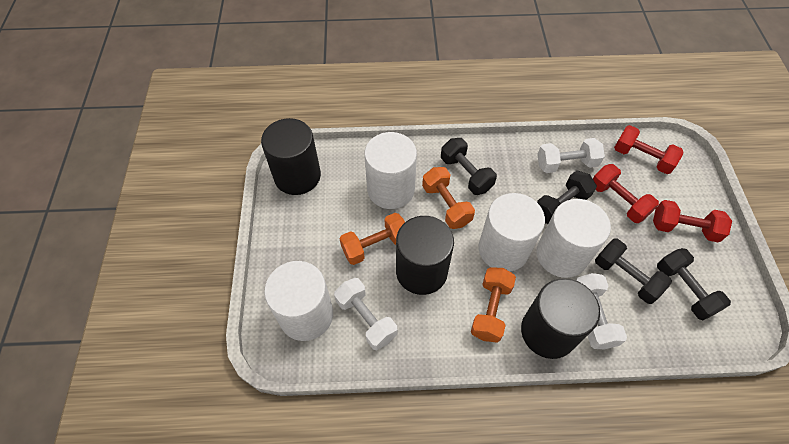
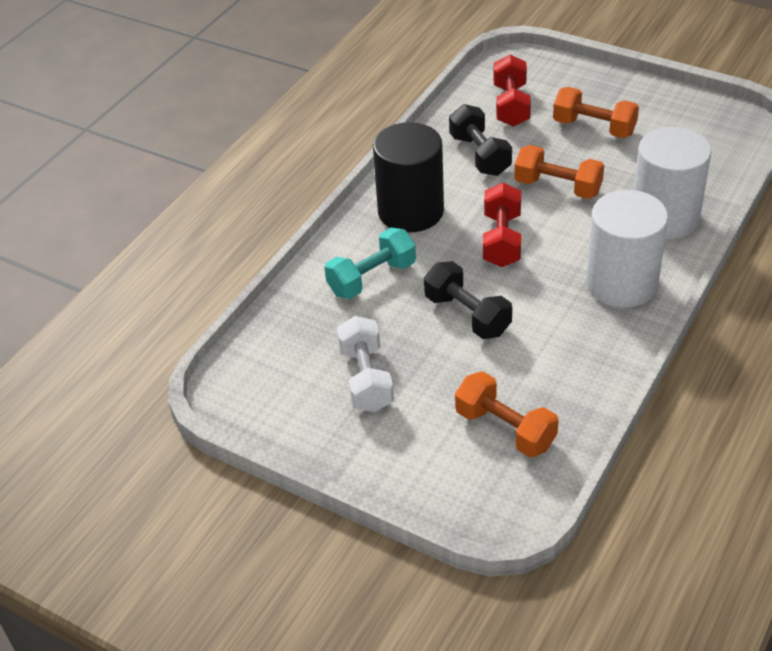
black cylinder: 3 -> 1
black dumbbell: 4 -> 2
red dumbbell: 3 -> 2
turquoise dumbbell: 0 -> 1
white cylinder: 4 -> 2
white dumbbell: 3 -> 1

